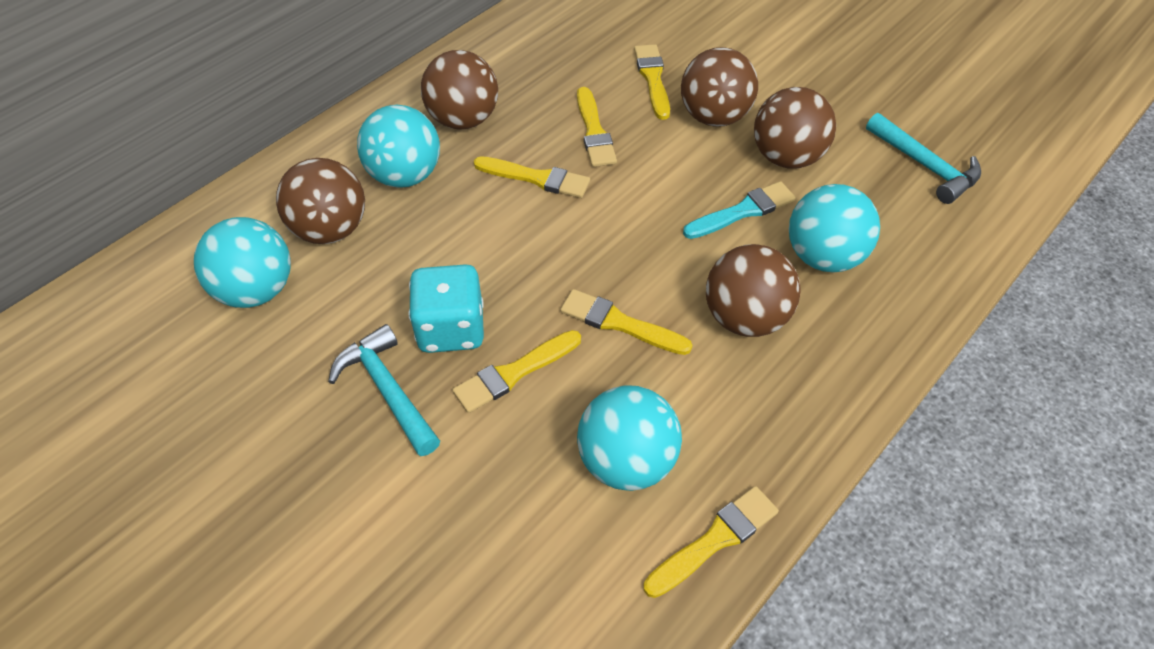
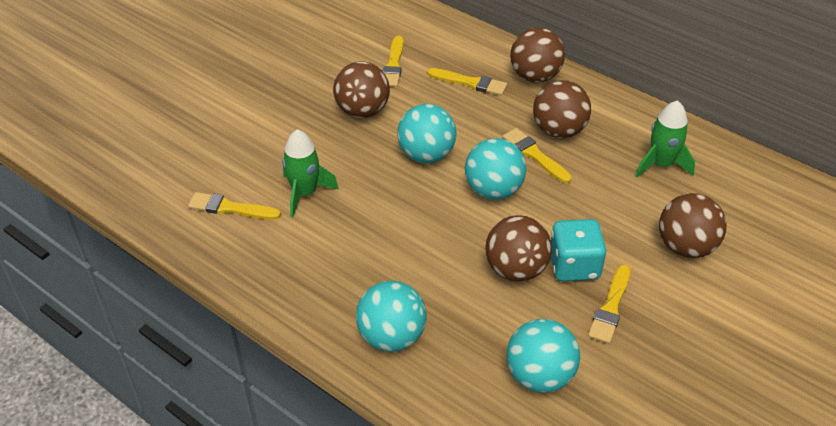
green rocket: 0 -> 2
turquoise brush: 1 -> 0
turquoise hammer: 2 -> 0
yellow brush: 6 -> 5

